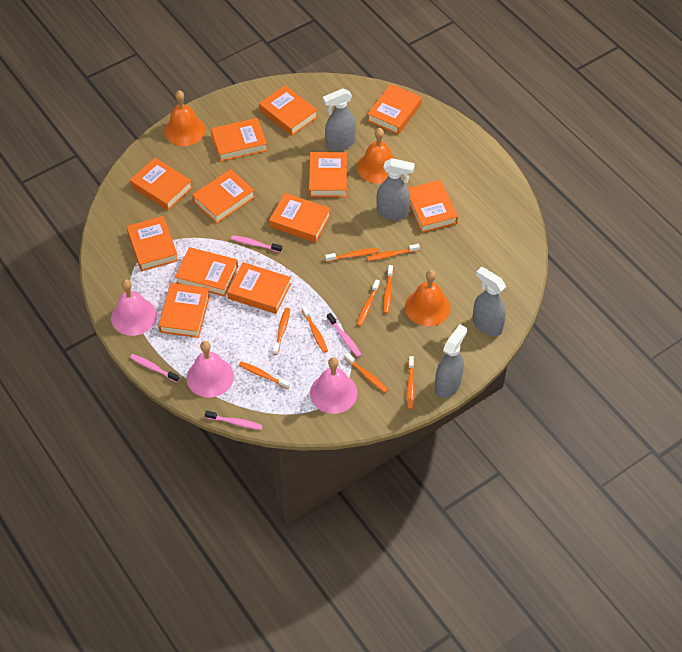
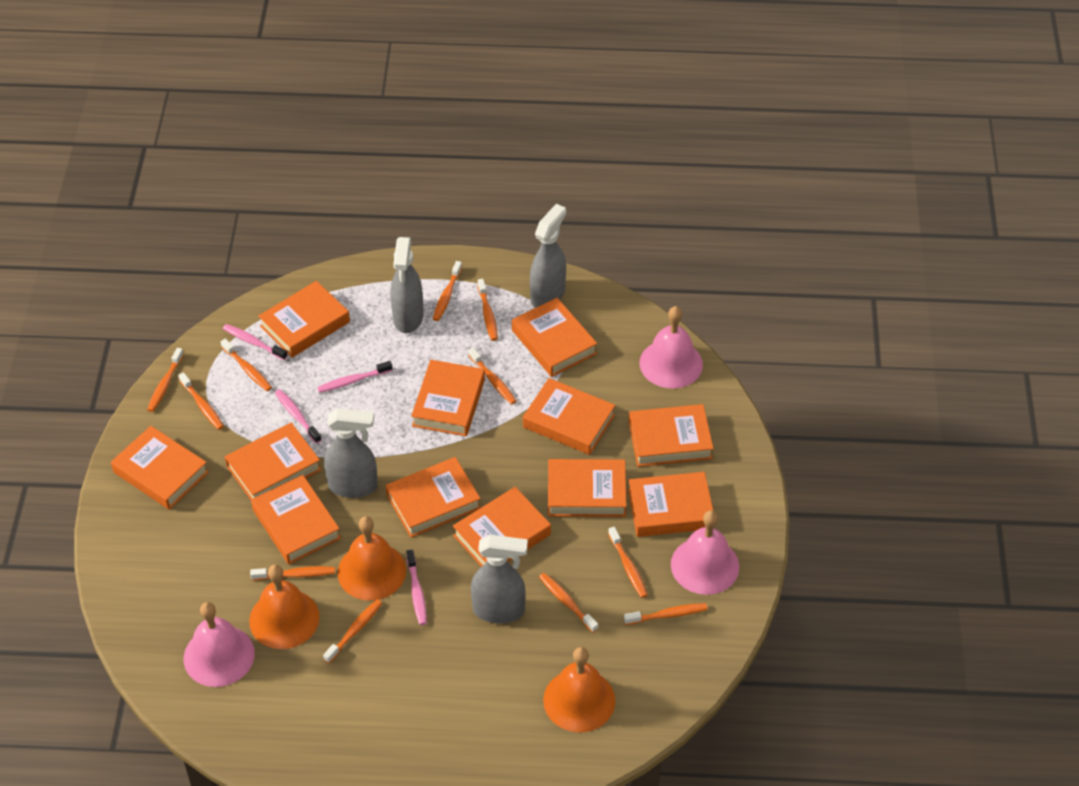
orange toothbrush: 9 -> 11

